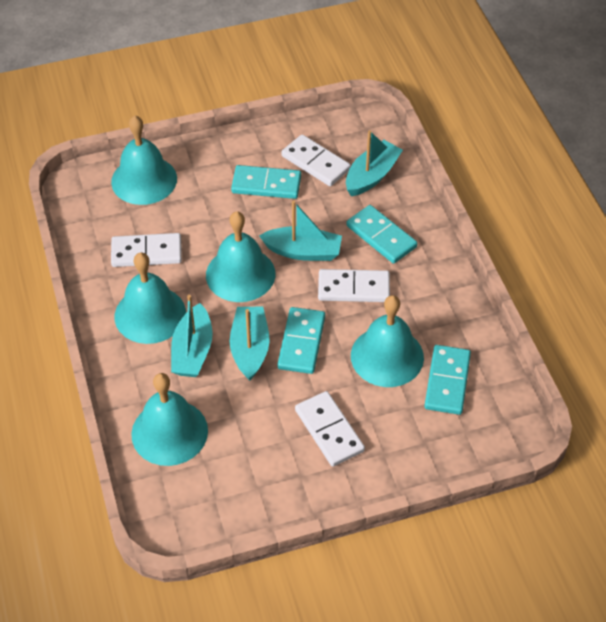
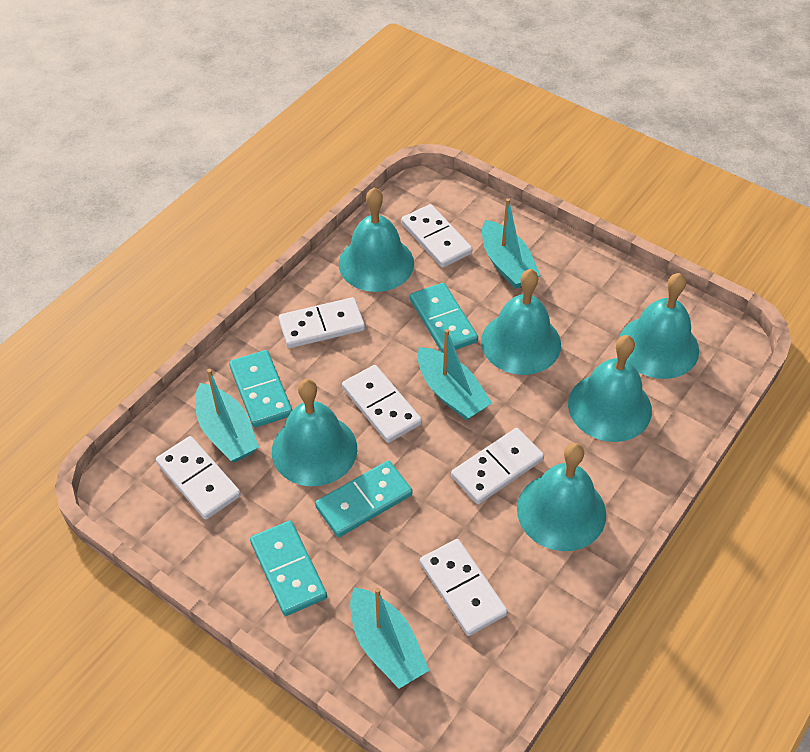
turquoise bell: 5 -> 6
white domino: 4 -> 6

